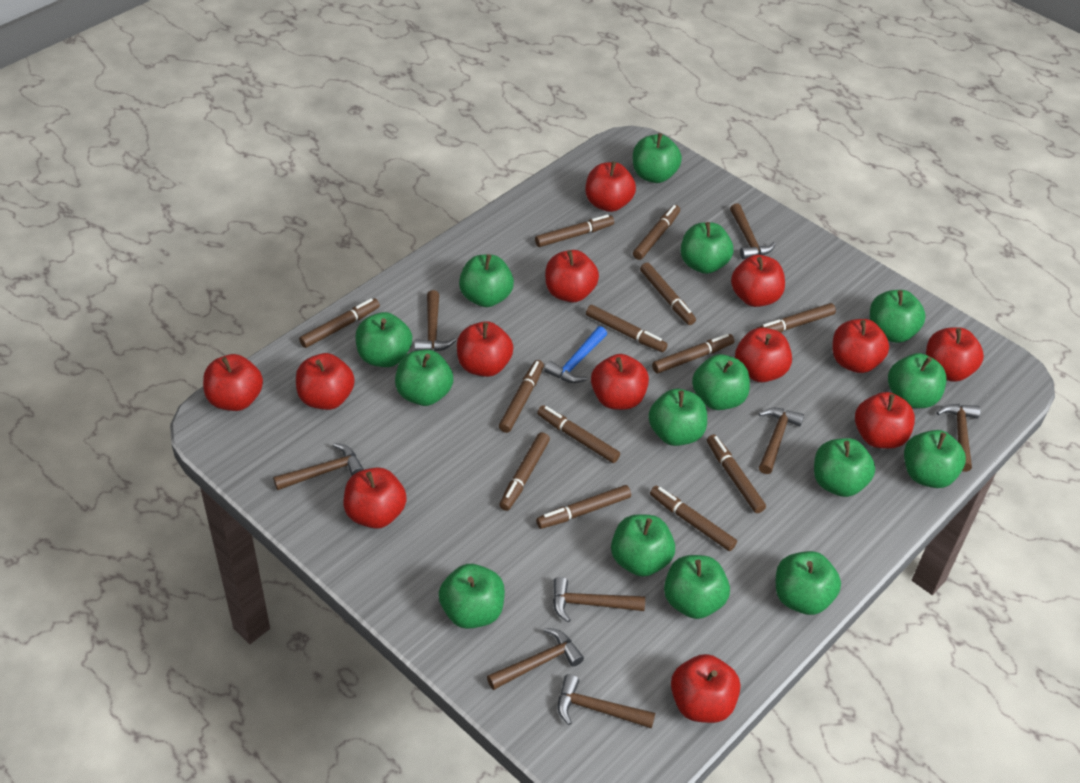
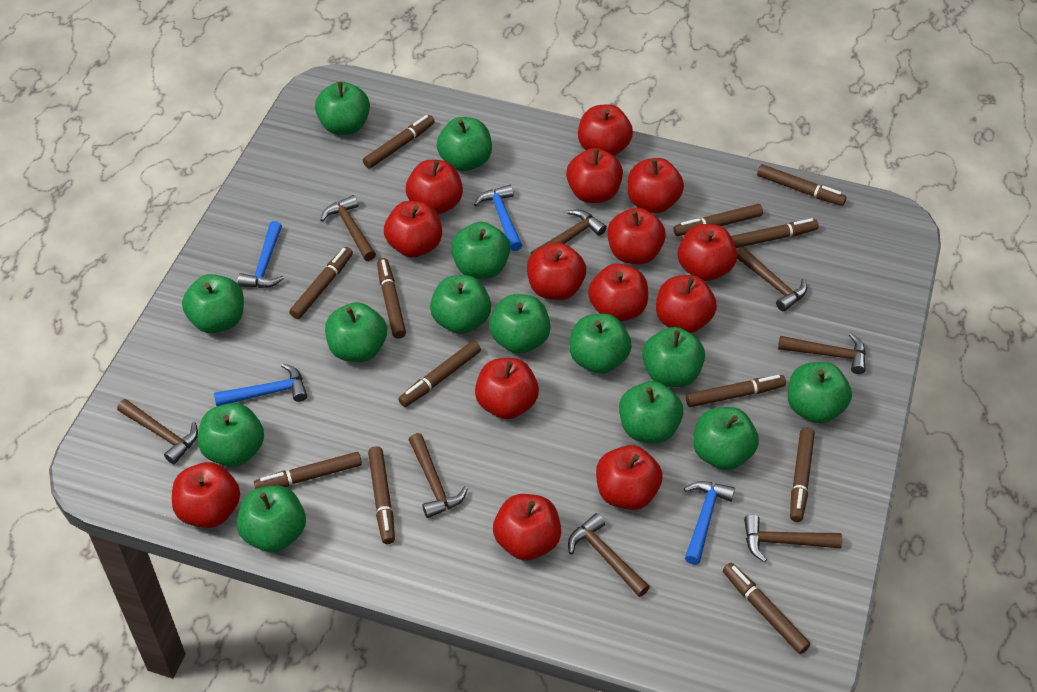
blue hammer: 1 -> 4
brown marker: 13 -> 12
green apple: 15 -> 14
red apple: 13 -> 14

